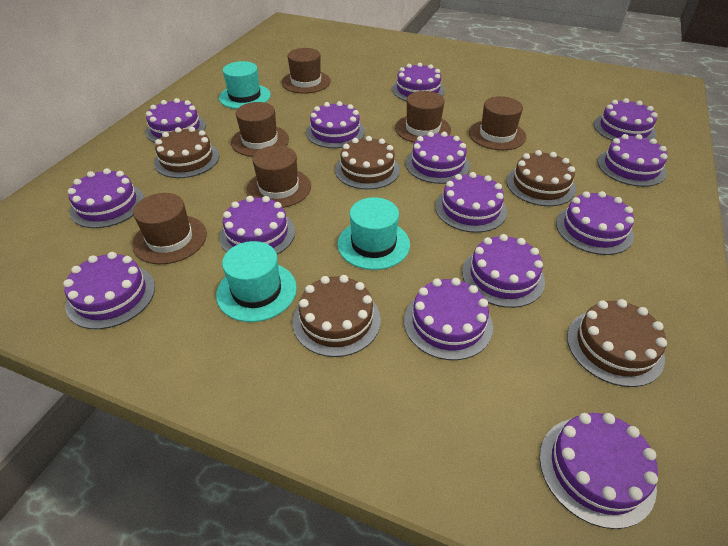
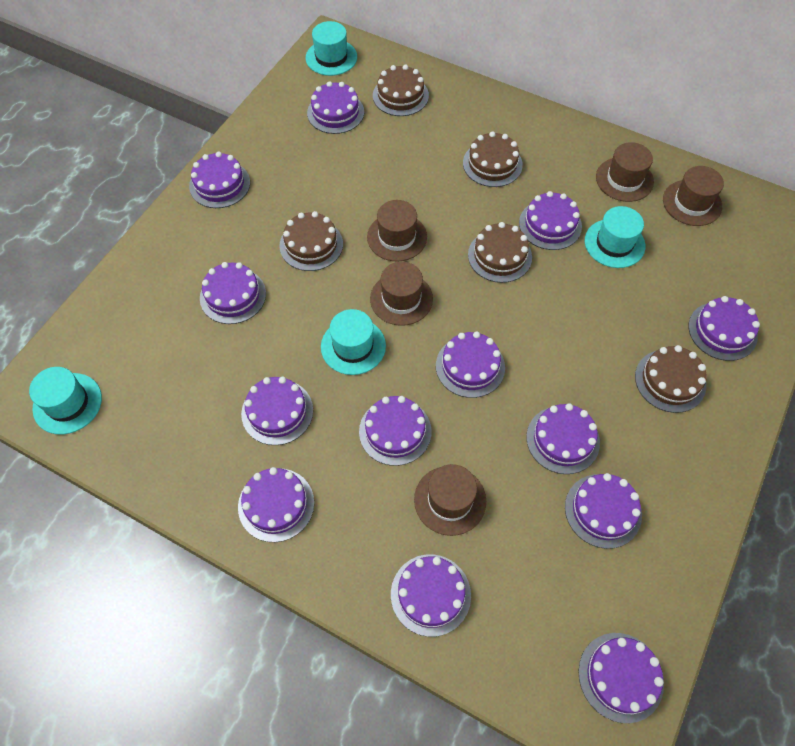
brown hat: 6 -> 5
purple cake: 14 -> 13
turquoise hat: 3 -> 4

